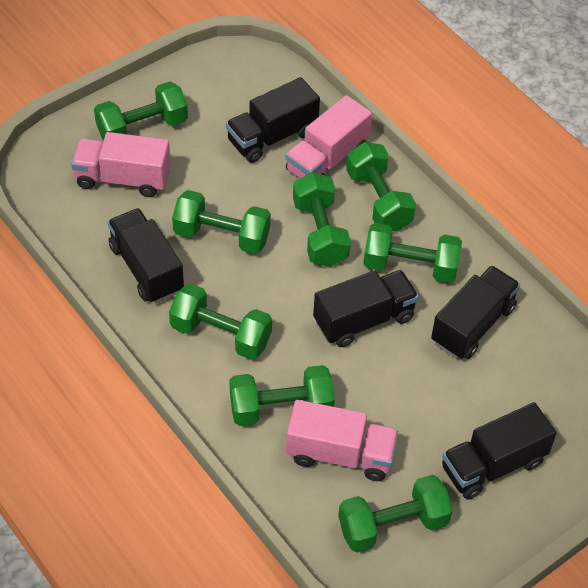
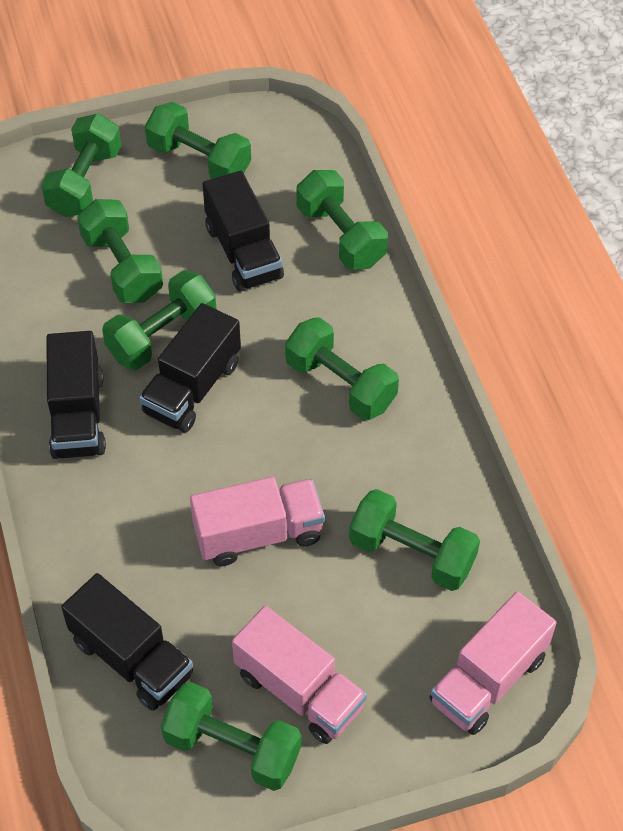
black truck: 5 -> 4

